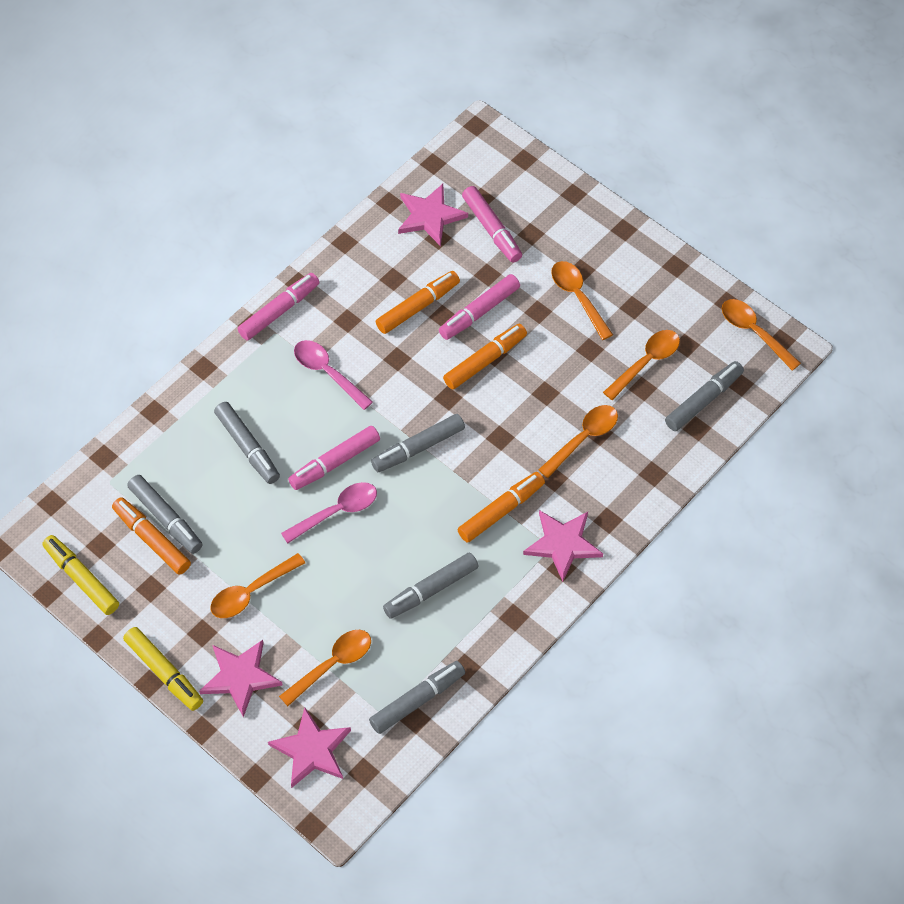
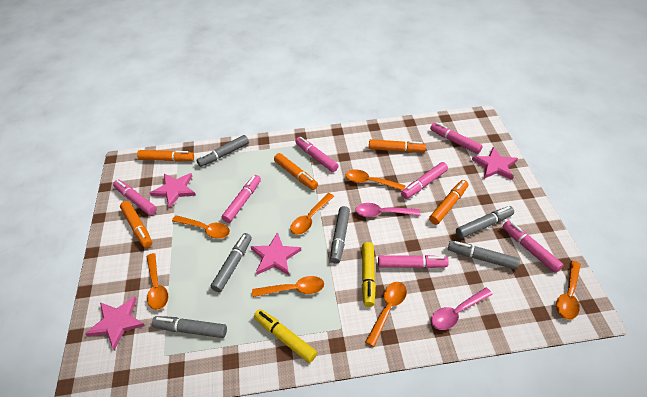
orange marker: 4 -> 5
orange spoon: 6 -> 7
pink marker: 4 -> 7

